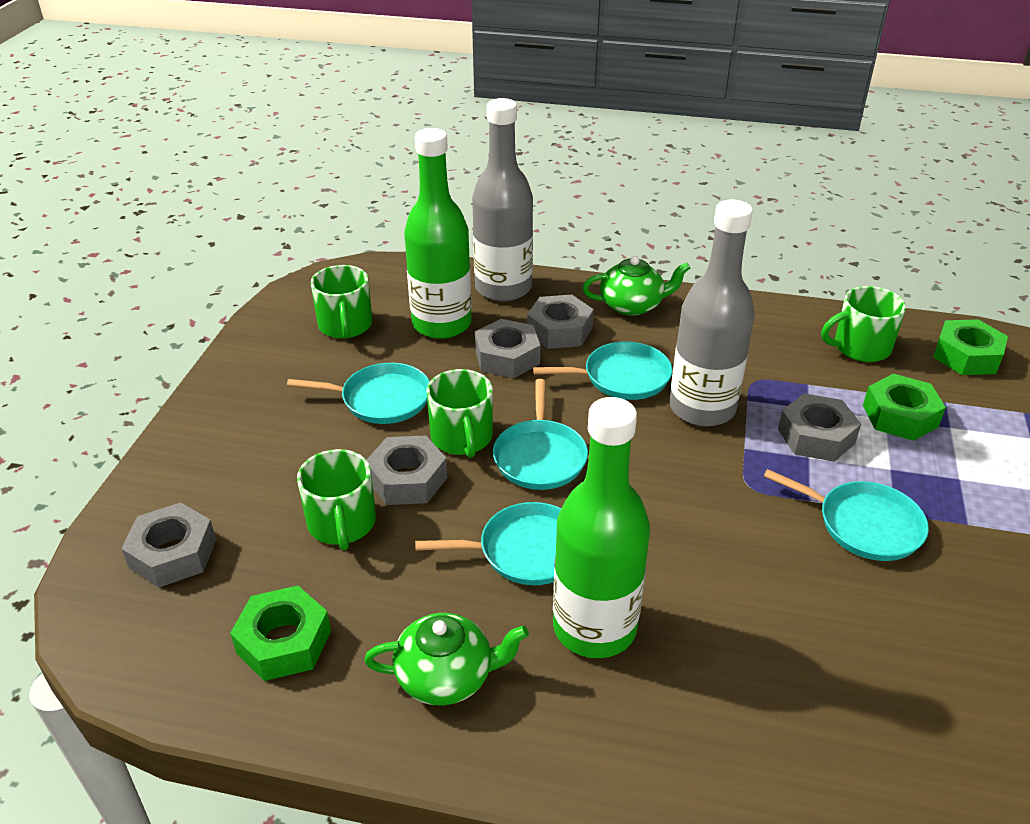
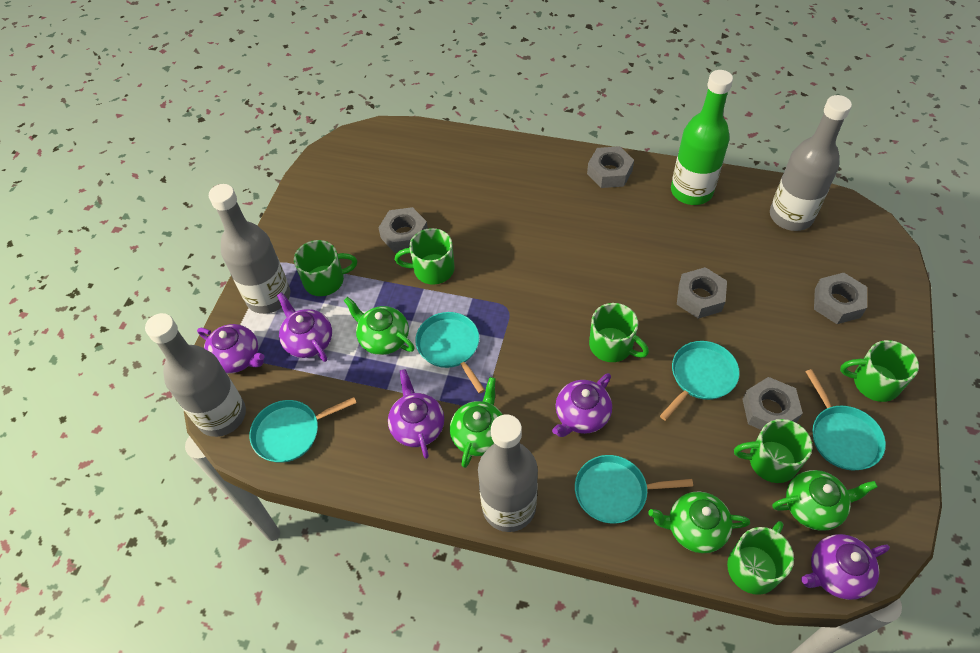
green bottle: 2 -> 1
green mug: 4 -> 6
green nut: 3 -> 0
green teapot: 2 -> 4
grey bottle: 2 -> 4
purple teapot: 0 -> 5

